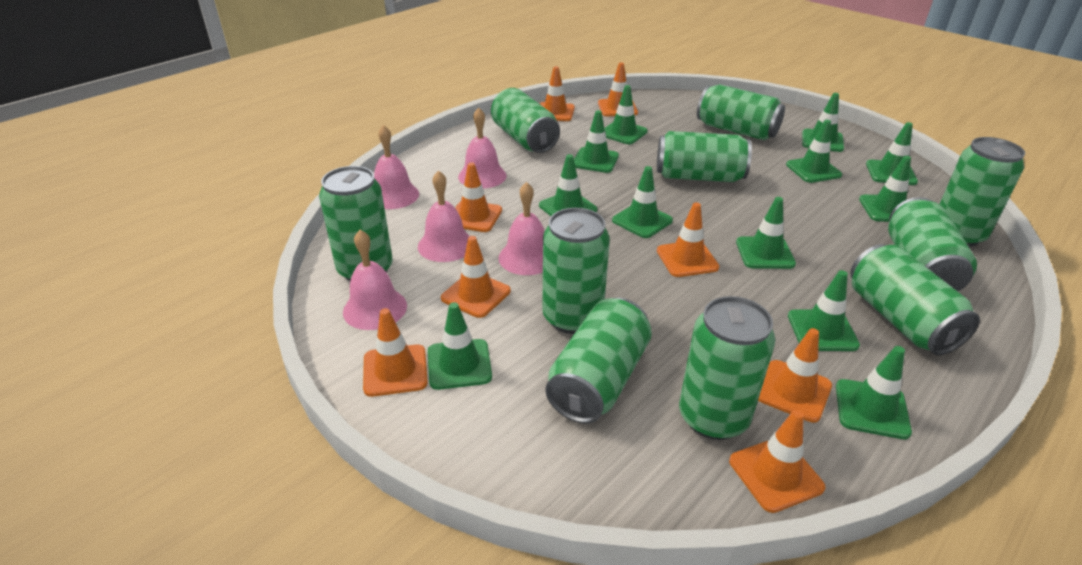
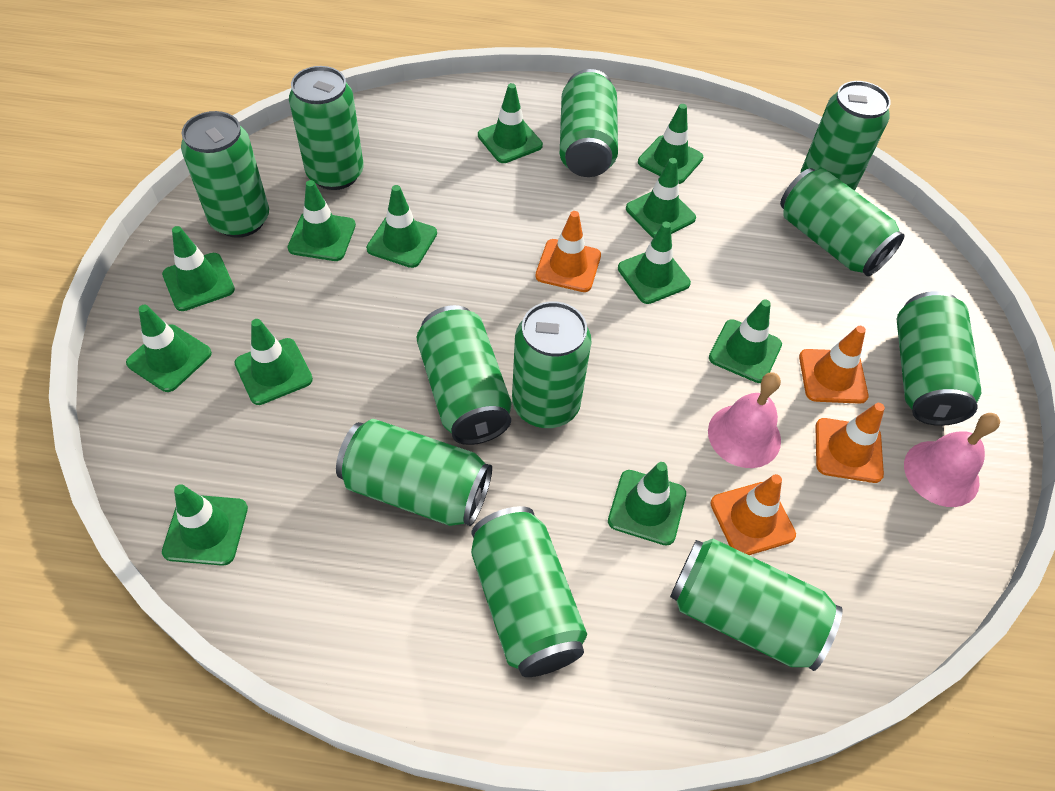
green can: 10 -> 11
orange traffic cone: 8 -> 4
pink bell: 5 -> 2

